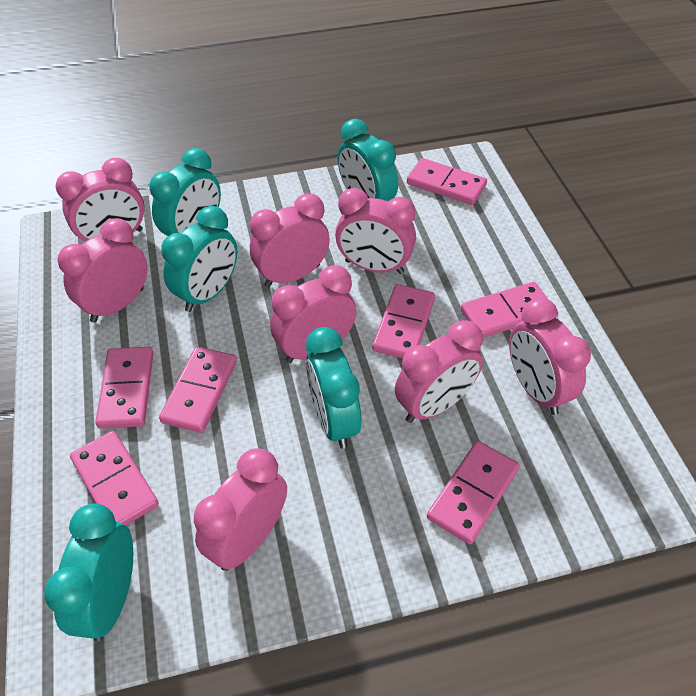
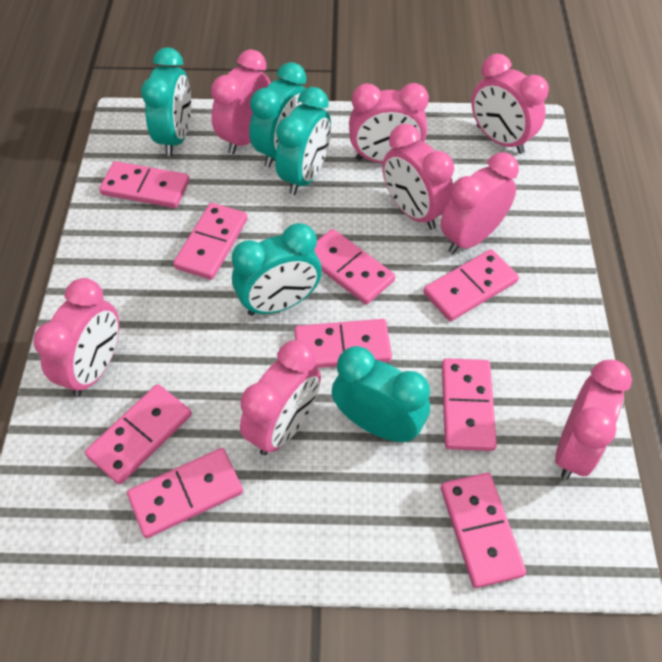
pink domino: 7 -> 9

